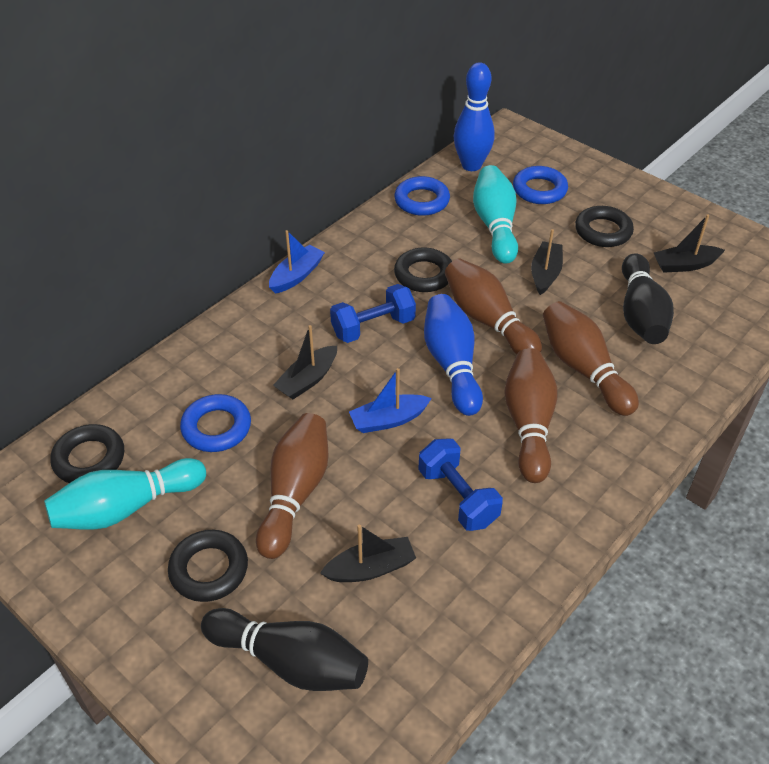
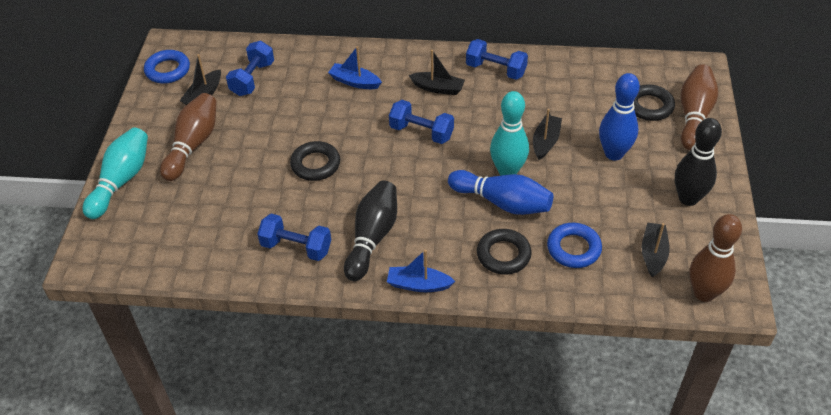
black ring: 4 -> 3
blue dumbbell: 2 -> 4
blue ring: 3 -> 2
brown bowling pin: 4 -> 3

